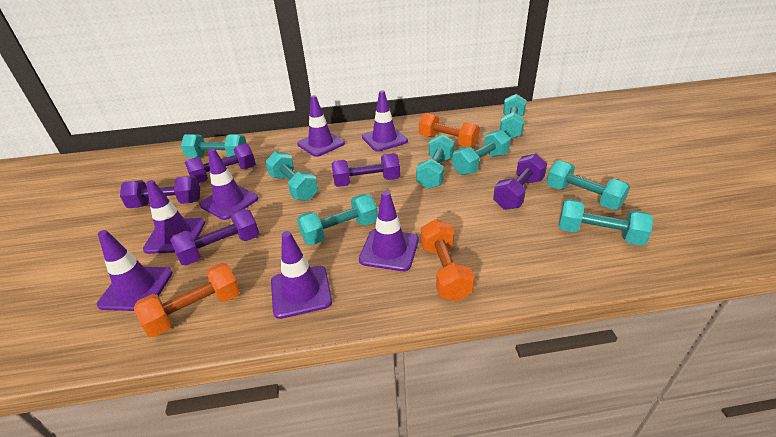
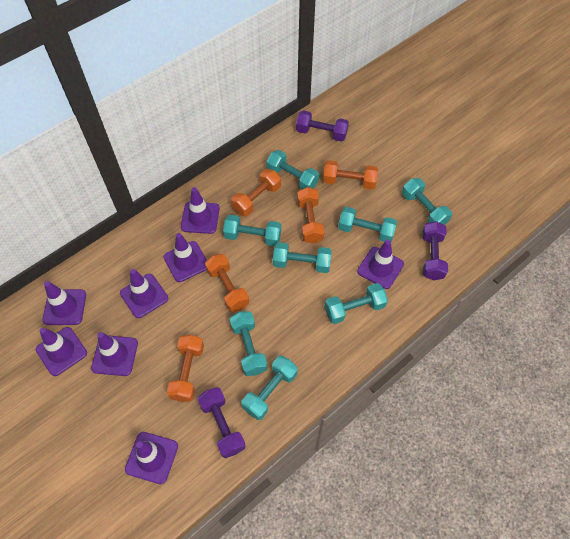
orange dumbbell: 3 -> 5
purple dumbbell: 5 -> 3
purple traffic cone: 7 -> 8

